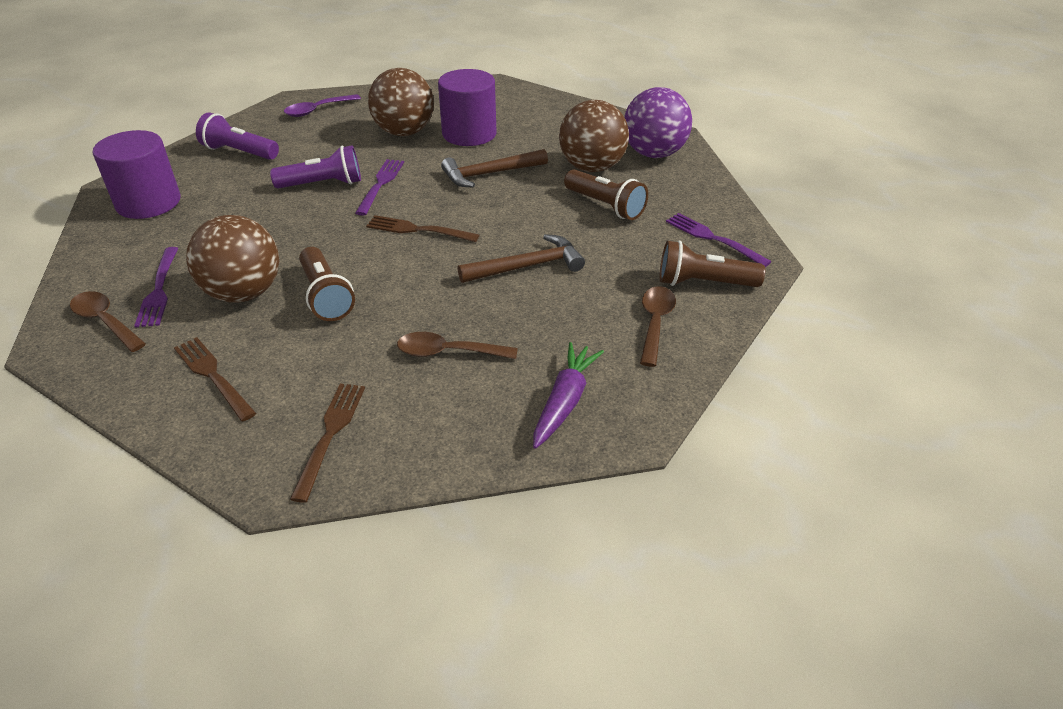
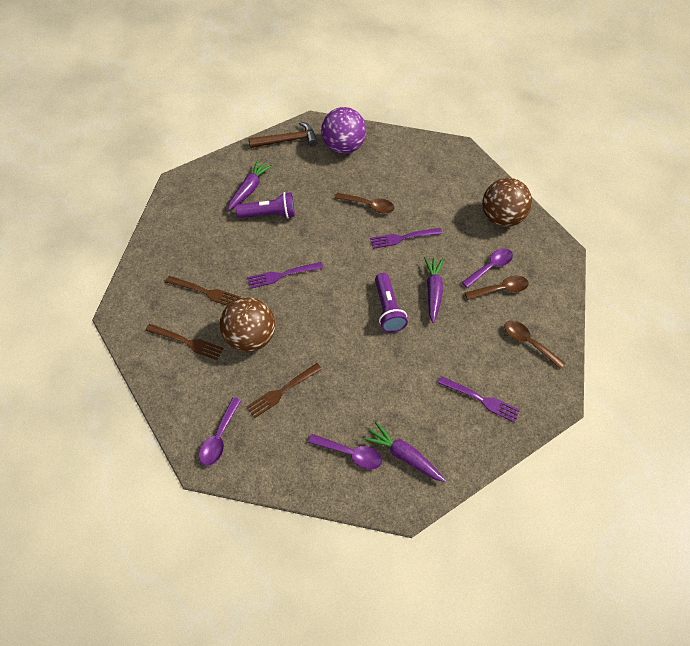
brown ball: 3 -> 2
brown flashlight: 3 -> 0
brown hammer: 2 -> 1
purple carrot: 1 -> 3
purple cylinder: 2 -> 0
purple spoon: 1 -> 3

